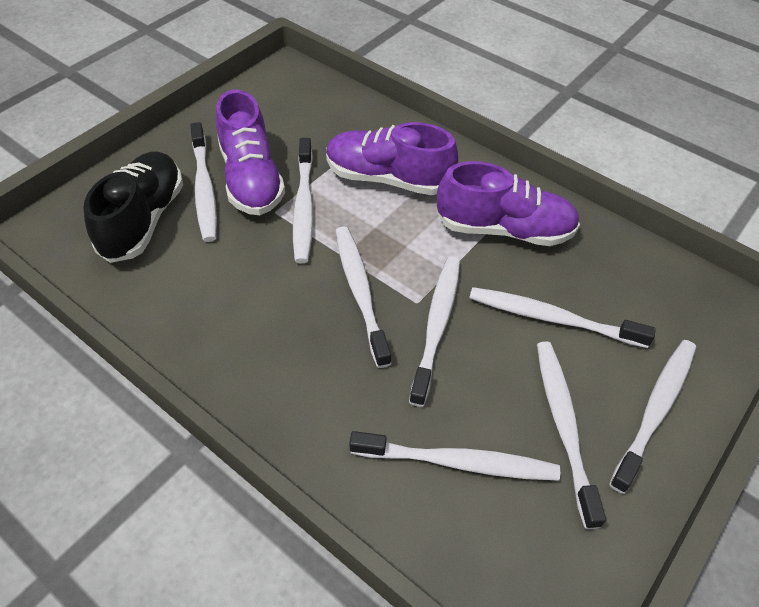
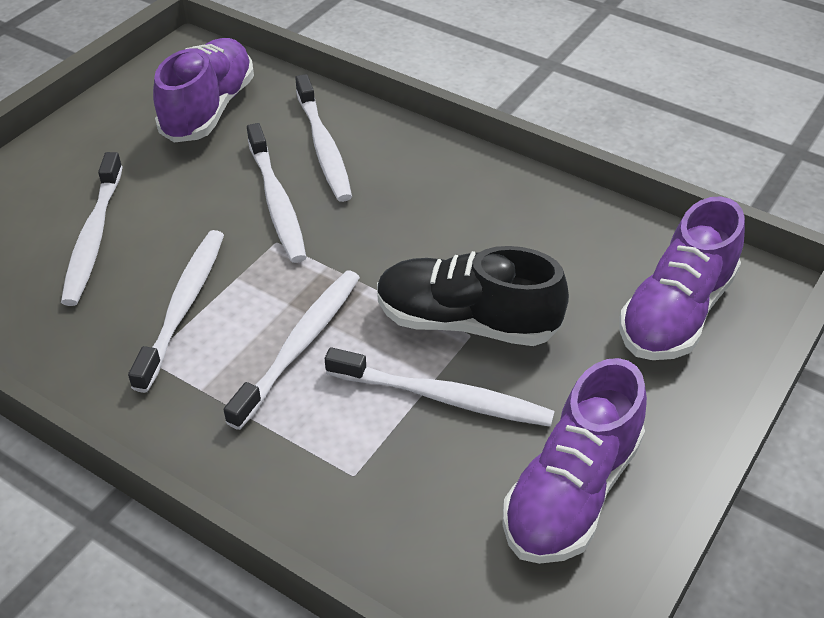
white toothbrush: 8 -> 6

